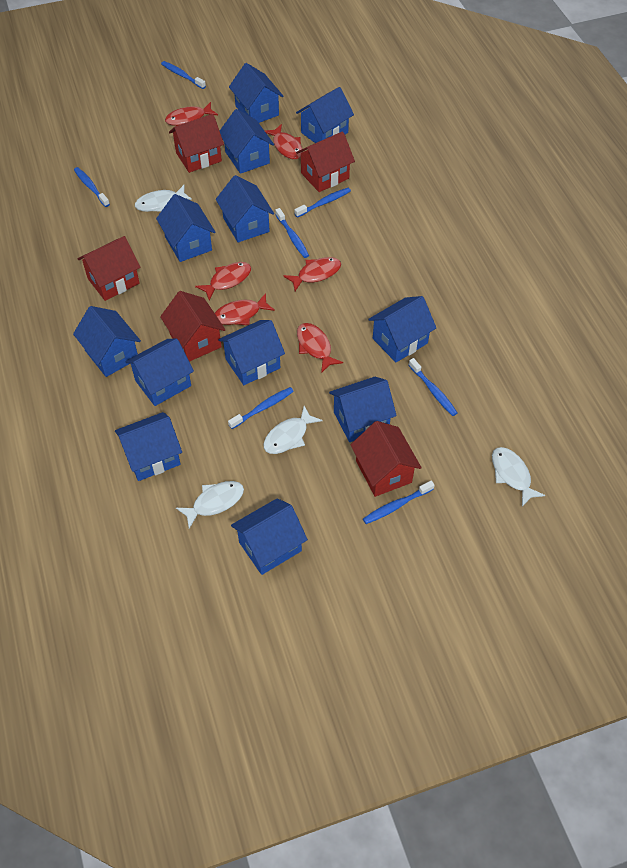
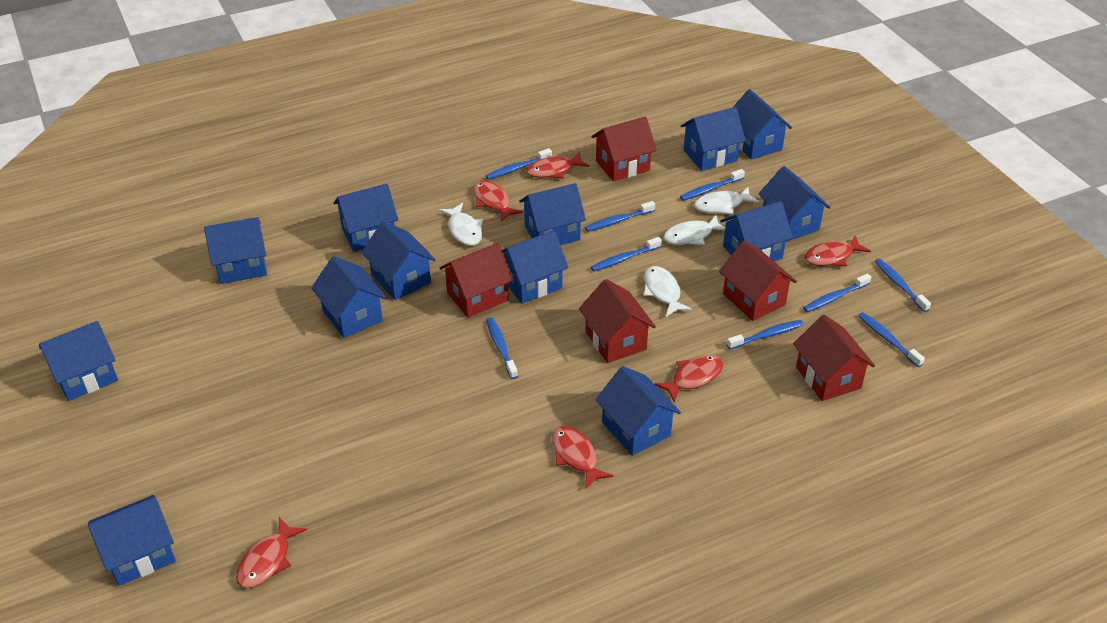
blue house: 12 -> 13
blue toothbrush: 7 -> 9

